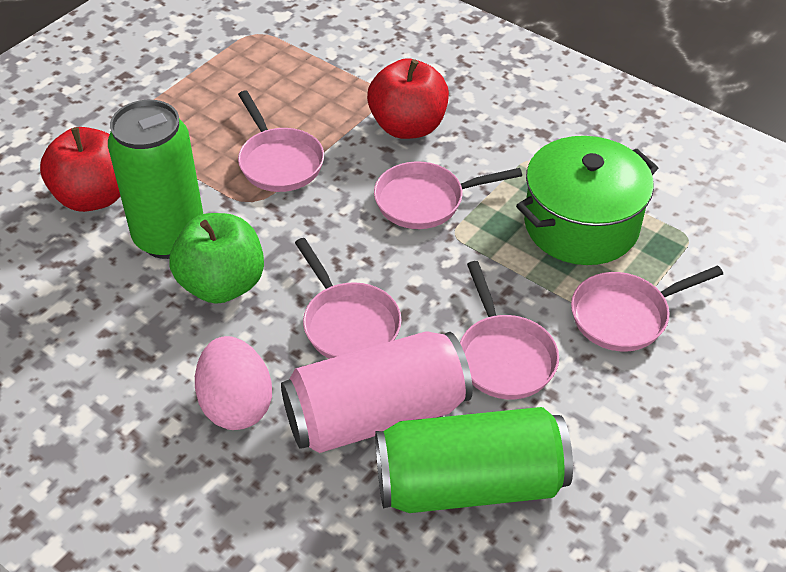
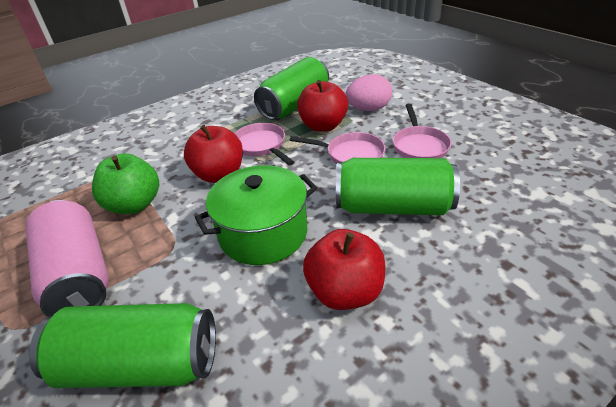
green can: 2 -> 3
pink pan: 5 -> 3
red apple: 2 -> 3

